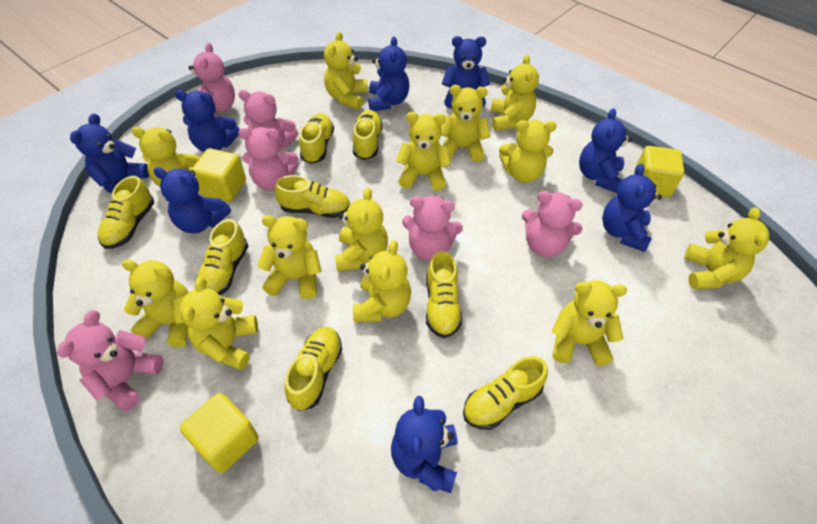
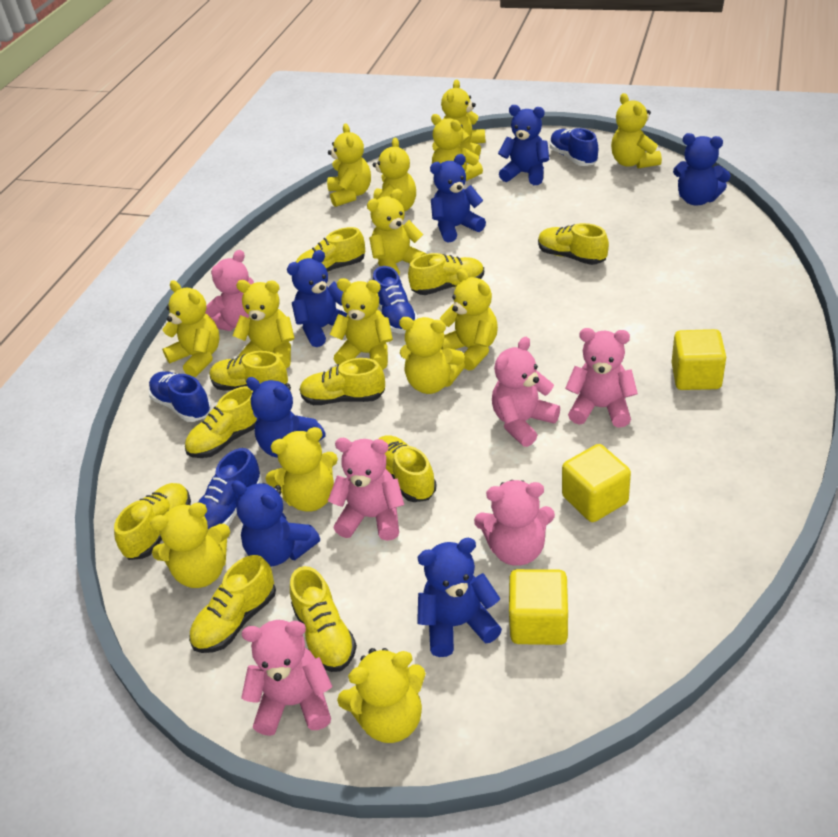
blue shoe: 0 -> 4
blue teddy bear: 8 -> 7
yellow shoe: 8 -> 10
yellow teddy bear: 13 -> 14

